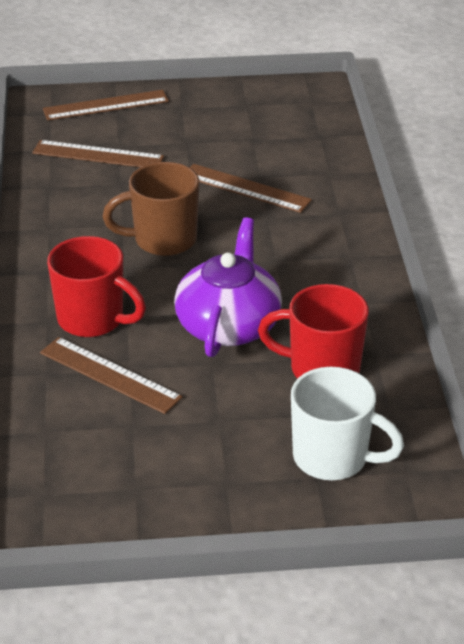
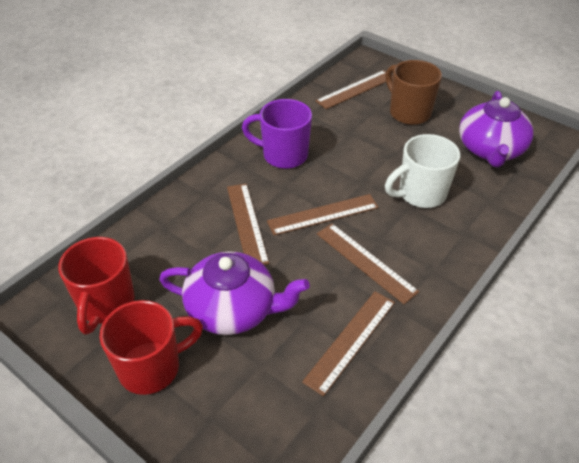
brown ruler: 4 -> 5
purple mug: 0 -> 1
purple teapot: 1 -> 2

